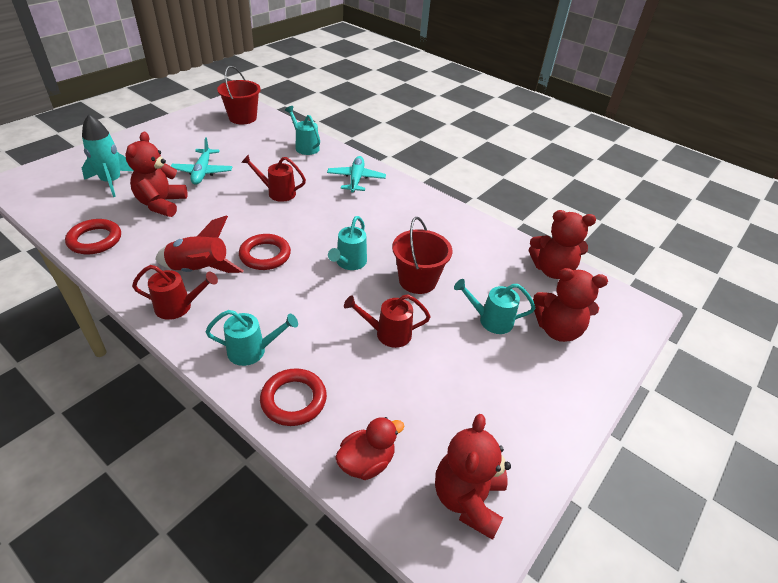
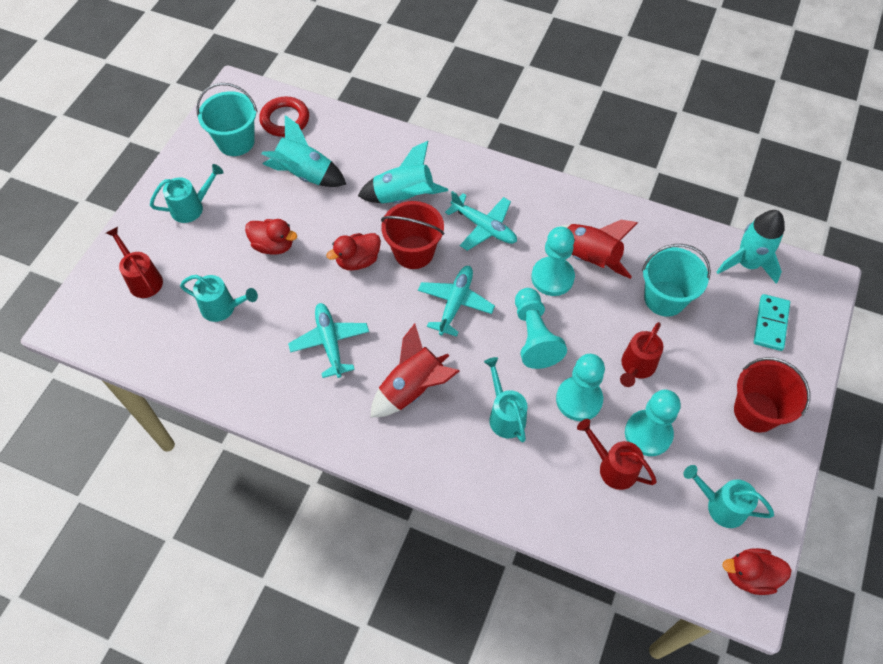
red duck: 1 -> 3
red ring: 3 -> 1
red rocket: 1 -> 2
red teddy bear: 4 -> 0
turquoise bucket: 0 -> 2
turquoise domino: 0 -> 1
turquoise pawn: 0 -> 4
turquoise plane: 2 -> 3
turquoise rocket: 1 -> 3

